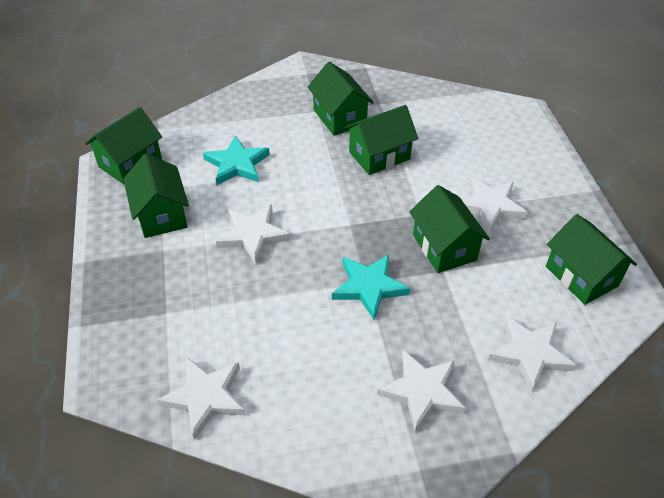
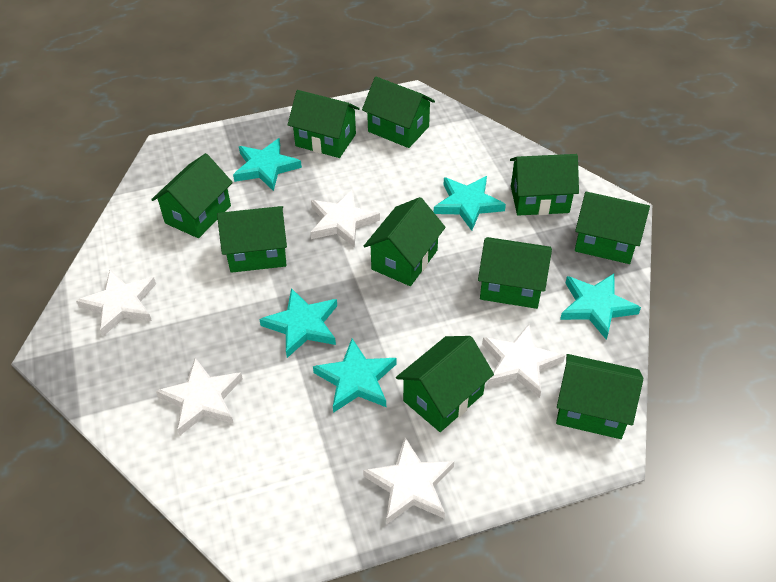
green house: 6 -> 10
turquoise star: 2 -> 5

